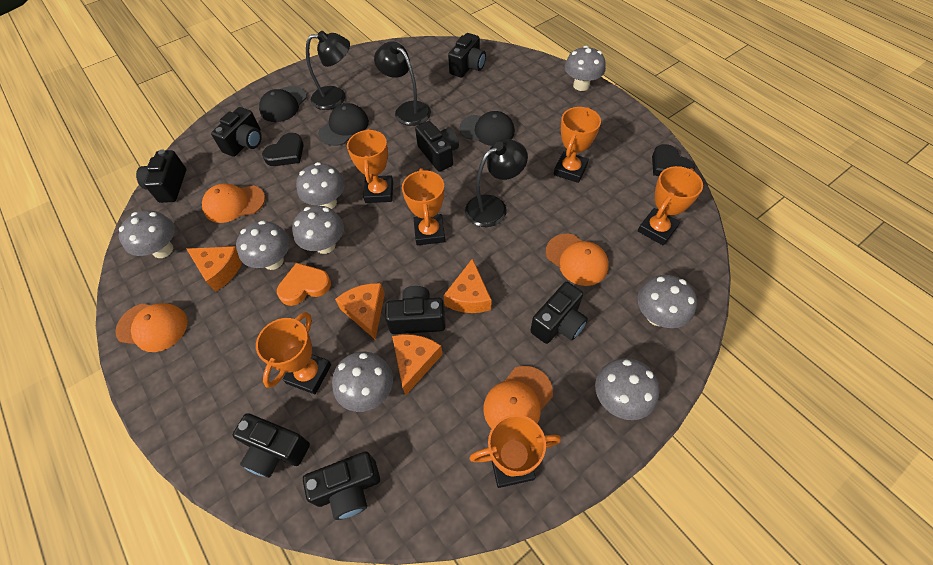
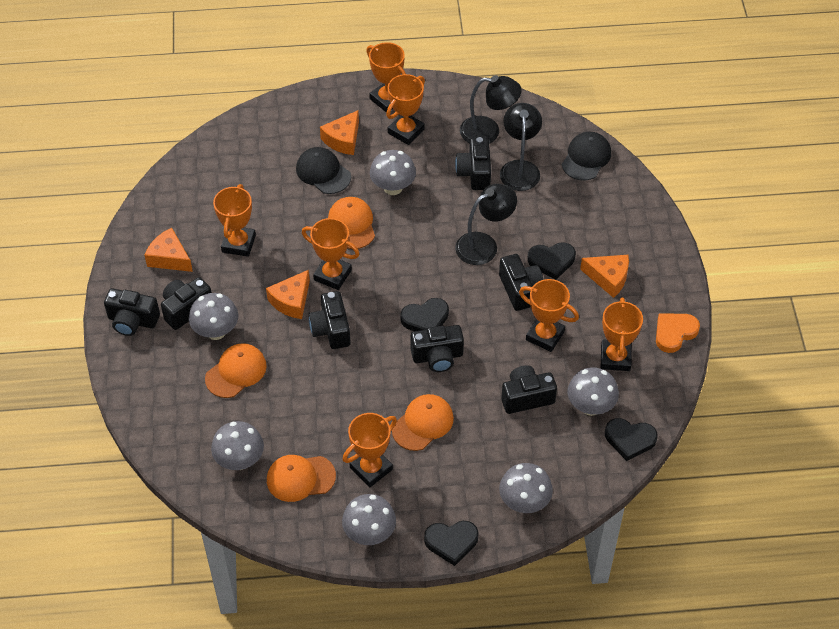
black camera: 8 -> 7
black cap: 3 -> 2
black heart: 2 -> 4
grey mushroom: 8 -> 6
orange trophy: 6 -> 7

